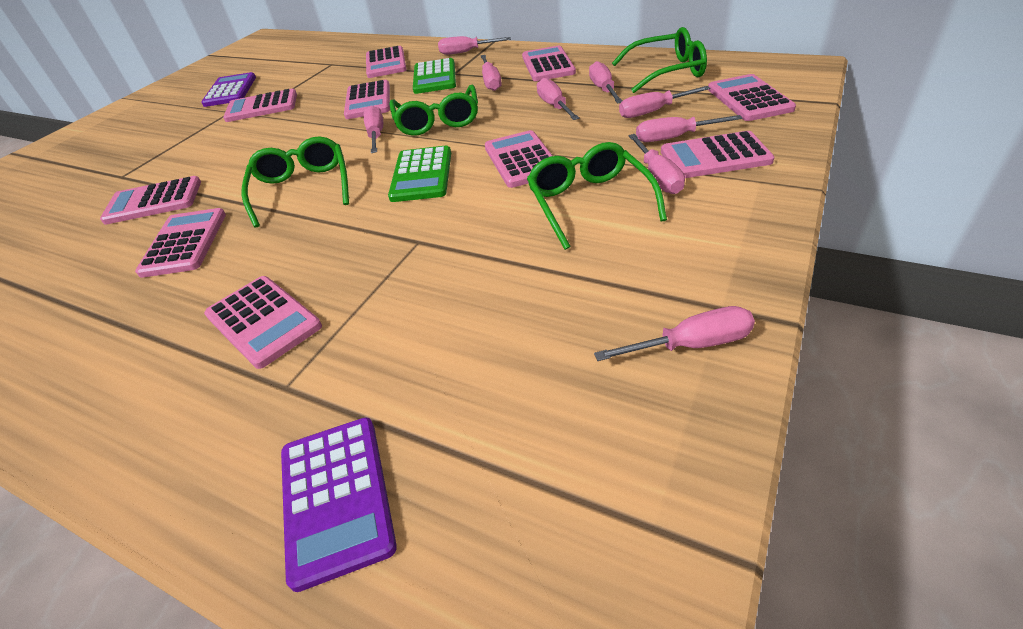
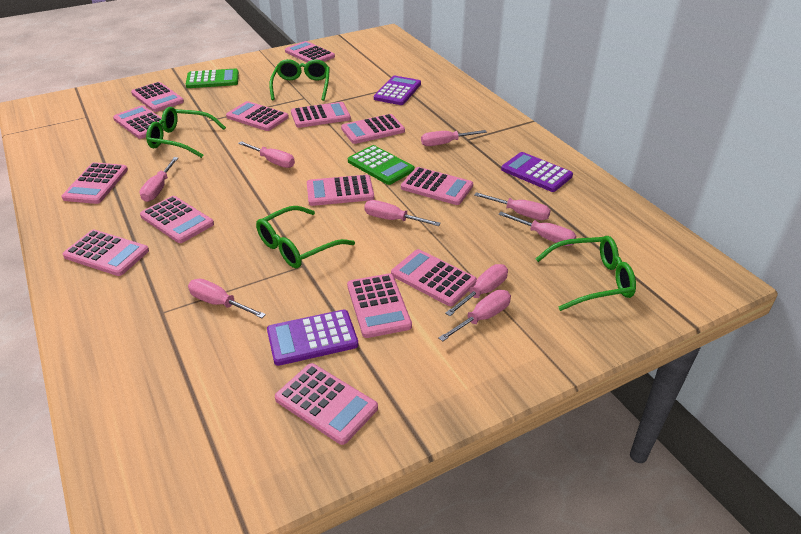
pink calculator: 10 -> 14
purple calculator: 2 -> 3

